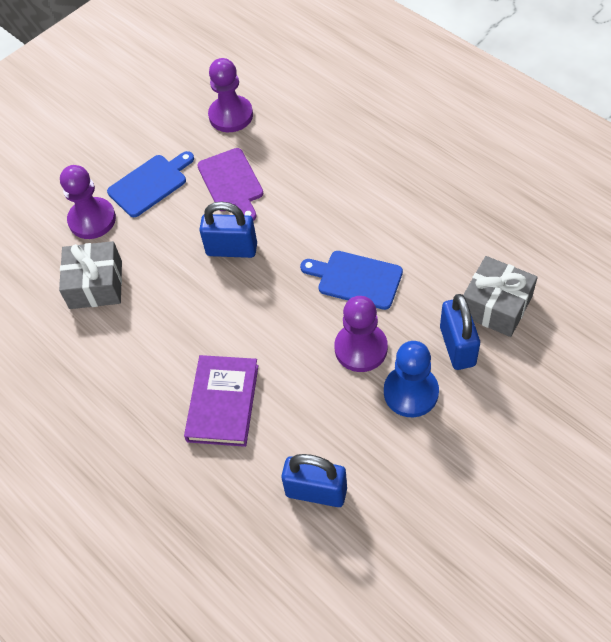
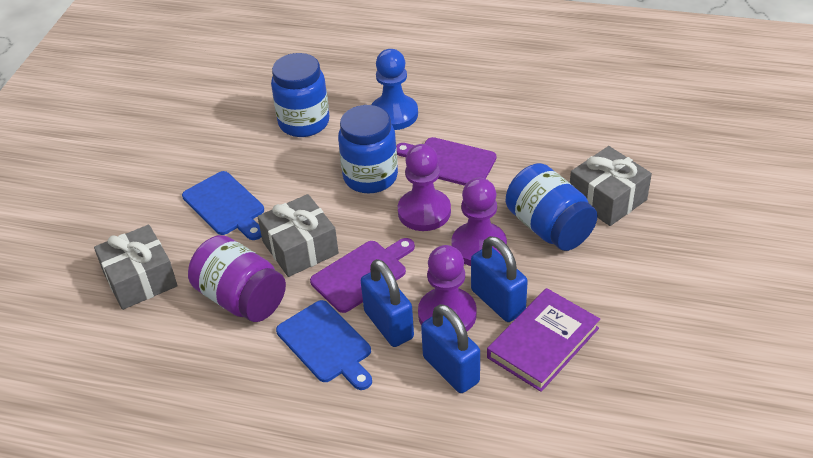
blue jar: 0 -> 3
grey gift: 2 -> 3
purple cutting board: 1 -> 2
purple jar: 0 -> 1

